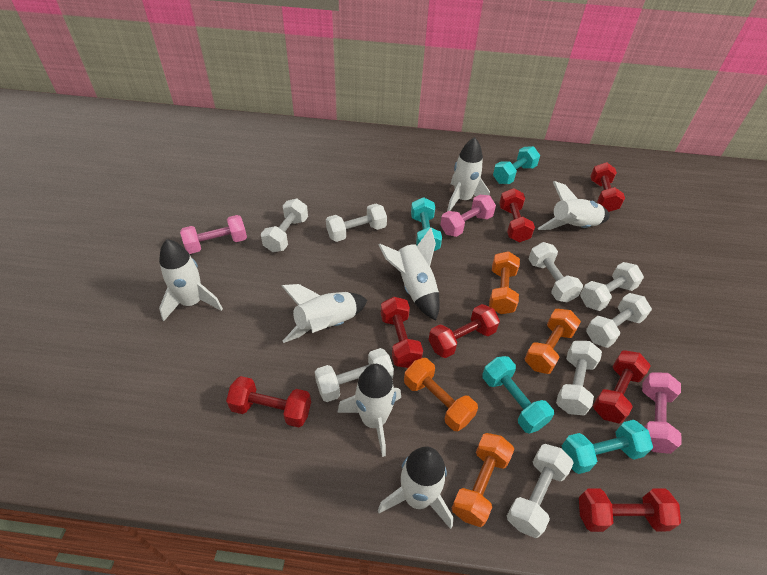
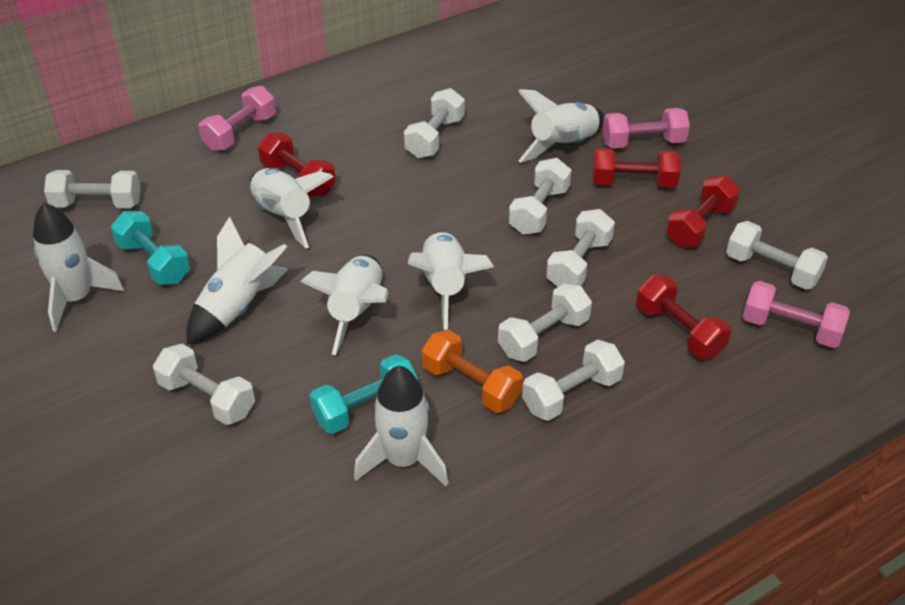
orange dumbbell: 4 -> 1
red dumbbell: 7 -> 4
turquoise dumbbell: 4 -> 2

